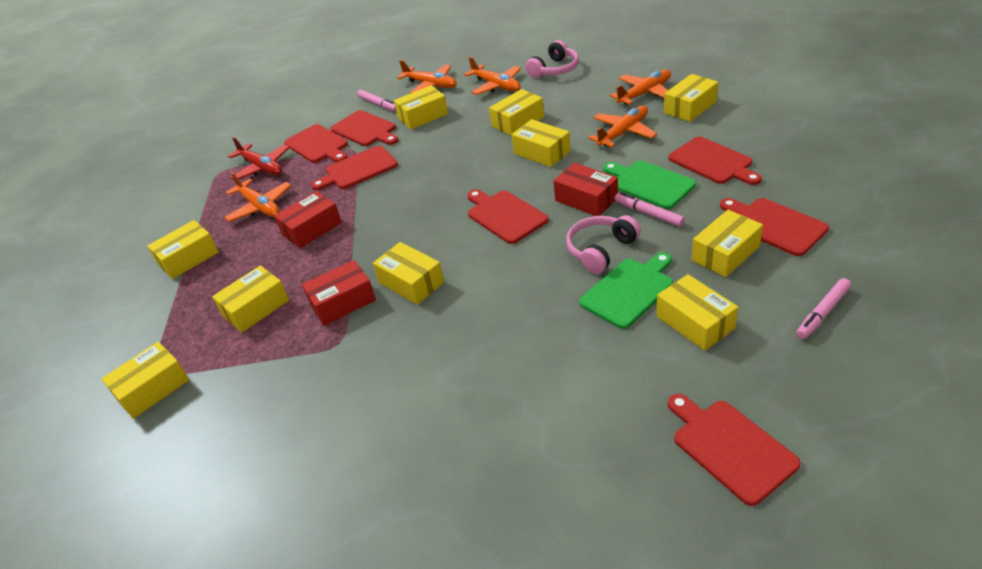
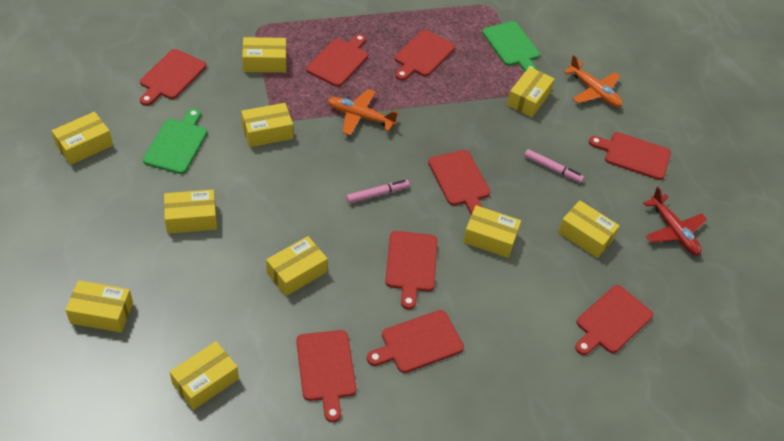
orange plane: 5 -> 2
pink headphones: 2 -> 0
pink marker: 3 -> 2
red box: 3 -> 0
red cutting board: 7 -> 9

